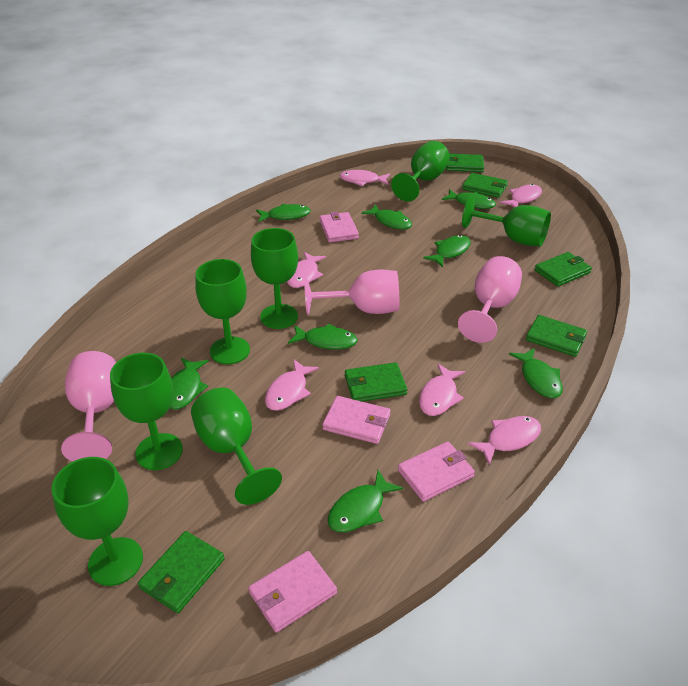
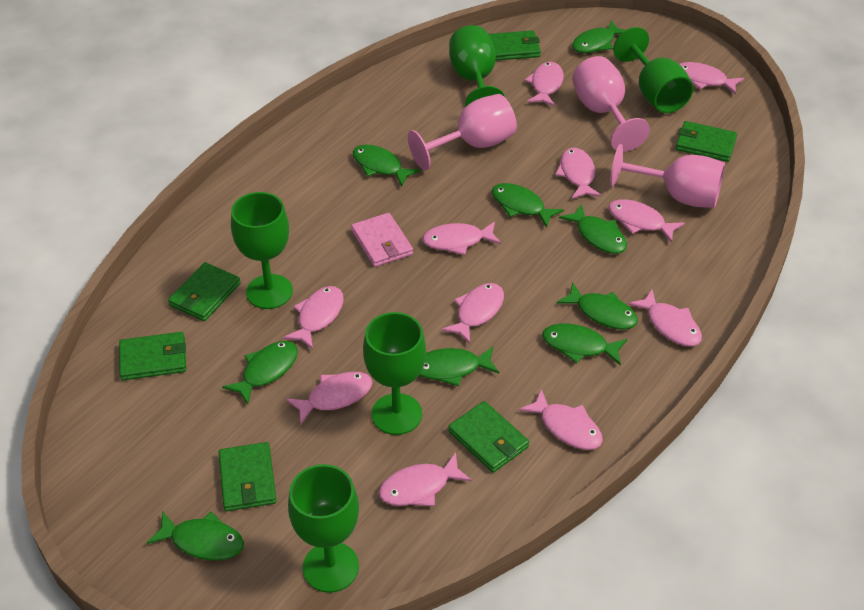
green fish: 8 -> 9
green goblet: 7 -> 5
pink fish: 6 -> 11
pink wallet: 4 -> 1

